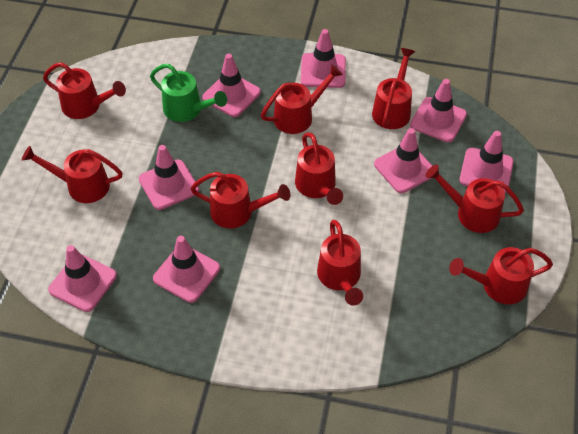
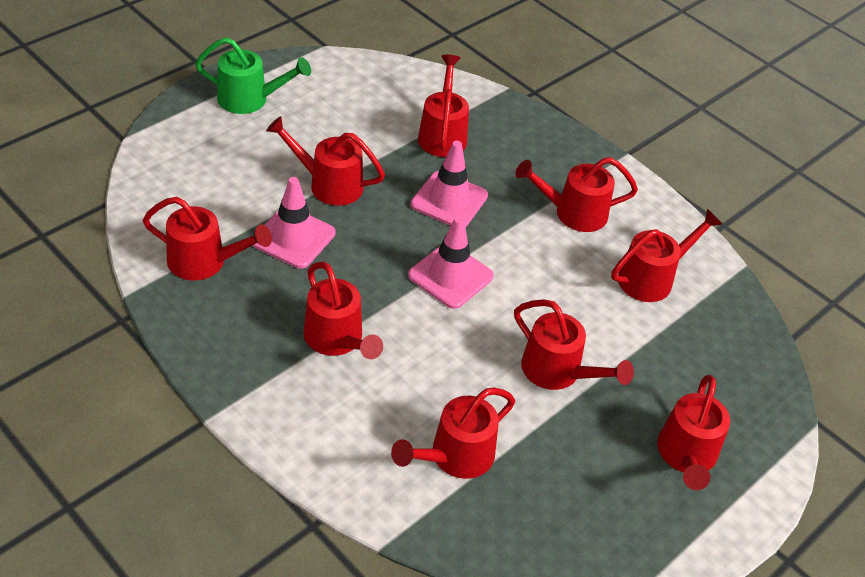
pink traffic cone: 8 -> 3

